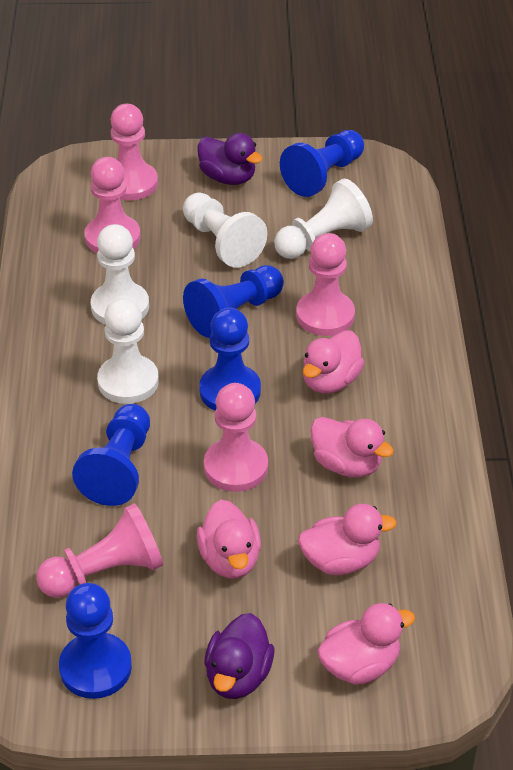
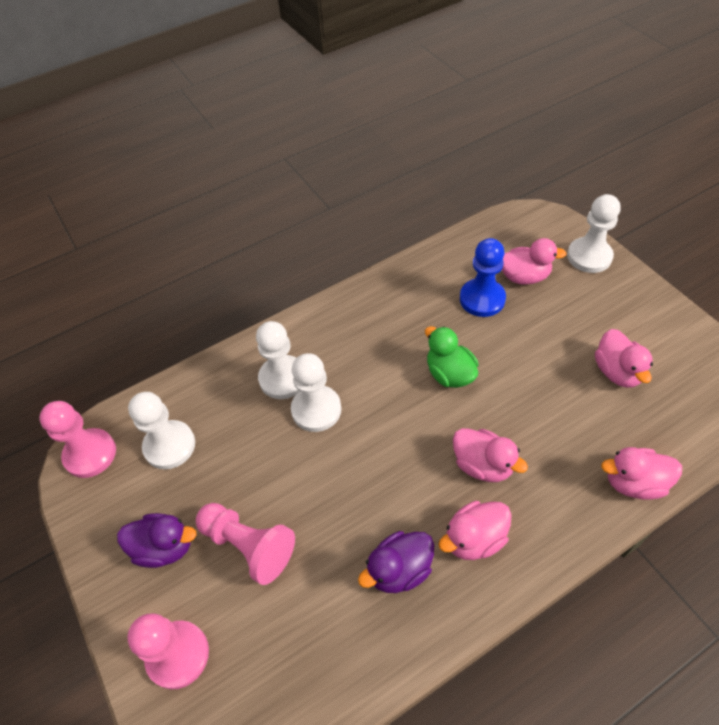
blue pawn: 5 -> 1
green duck: 0 -> 1
pink pawn: 5 -> 3

